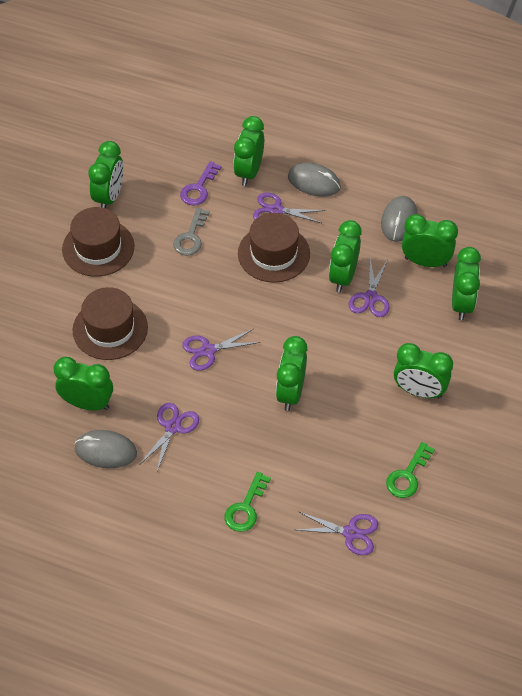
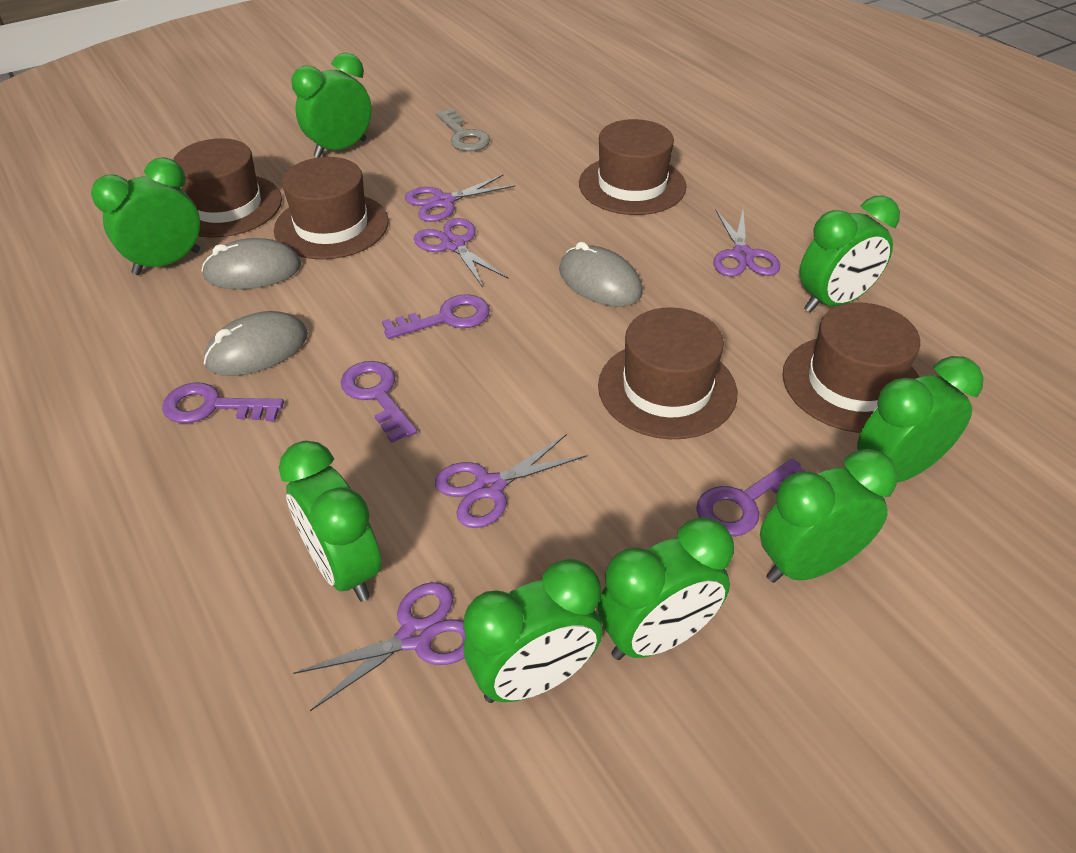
brown hat: 3 -> 5
green key: 2 -> 0
purple key: 1 -> 4

